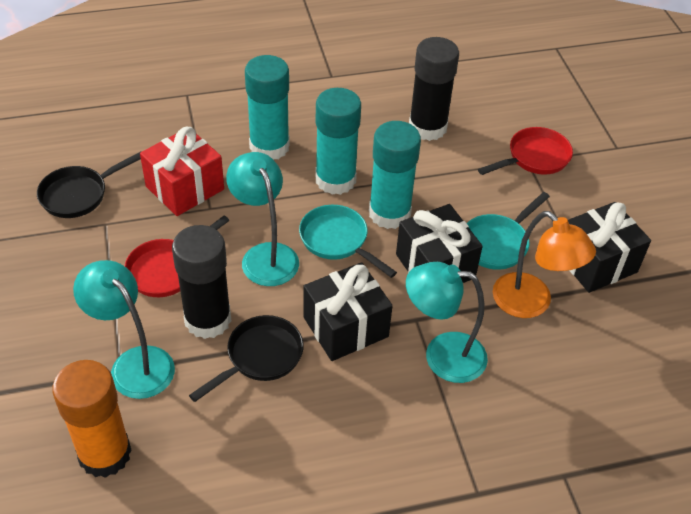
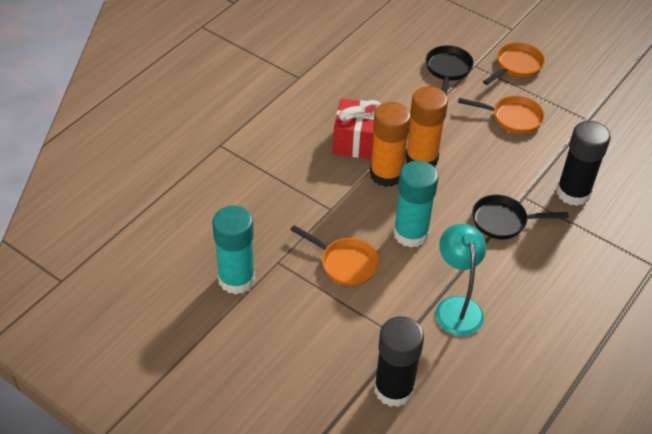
black gift: 3 -> 0
orange glue stick: 1 -> 2
orange lamp: 1 -> 0
orange pan: 0 -> 3
red pan: 2 -> 0
turquoise glue stick: 3 -> 2
turquoise lamp: 3 -> 1
turquoise pan: 2 -> 0

